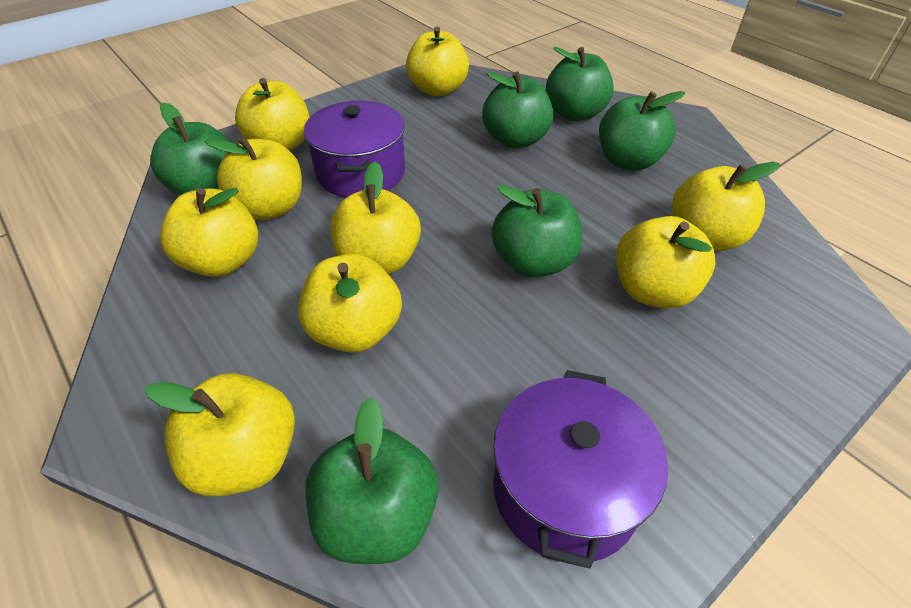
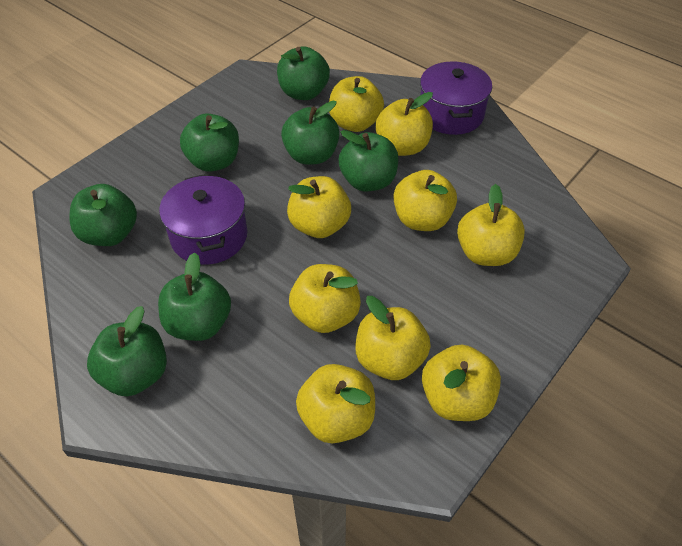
green apple: 6 -> 7

